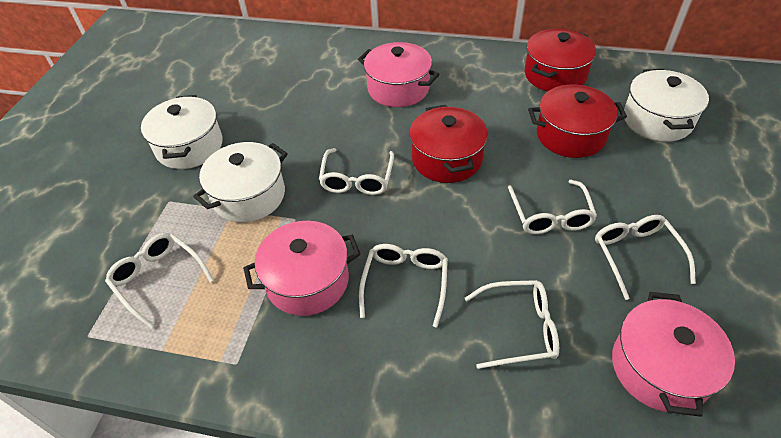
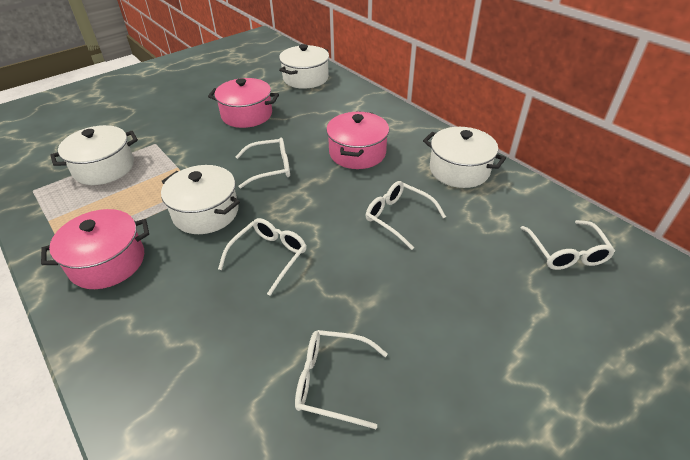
red pot: 3 -> 0
white glasses: 6 -> 5
white pot: 3 -> 4

